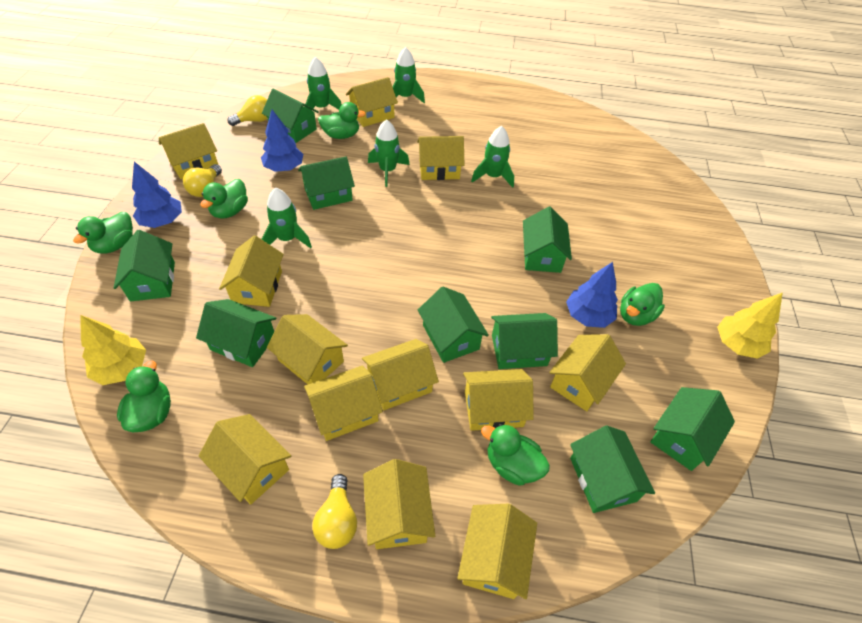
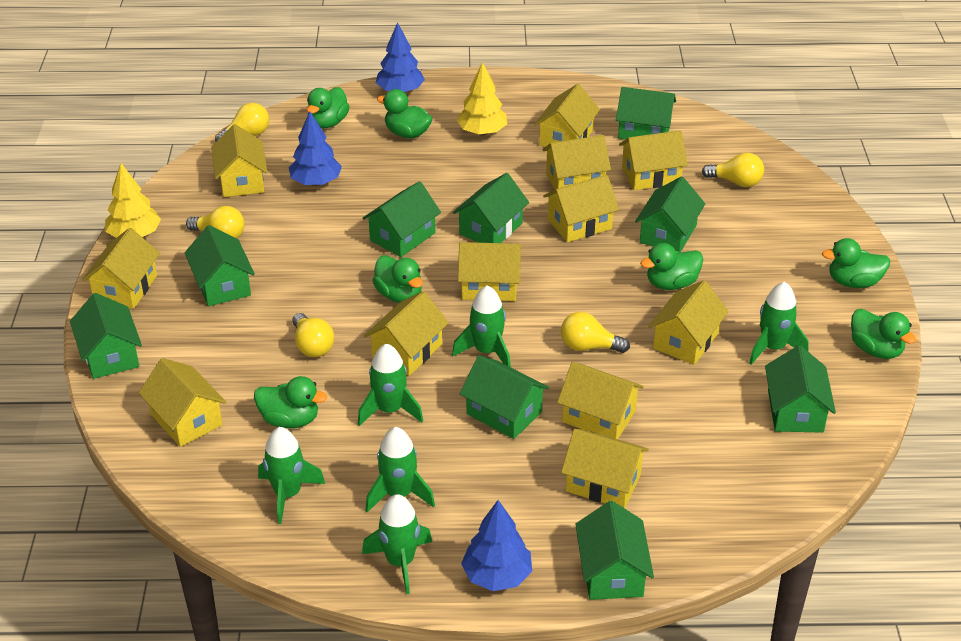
green duck: 6 -> 7
green rocket: 5 -> 6
yellow light bulb: 3 -> 5

